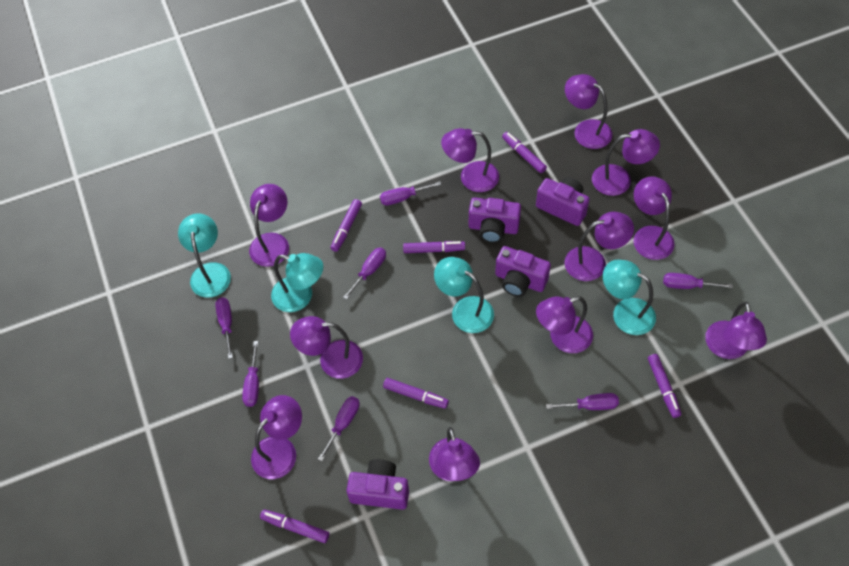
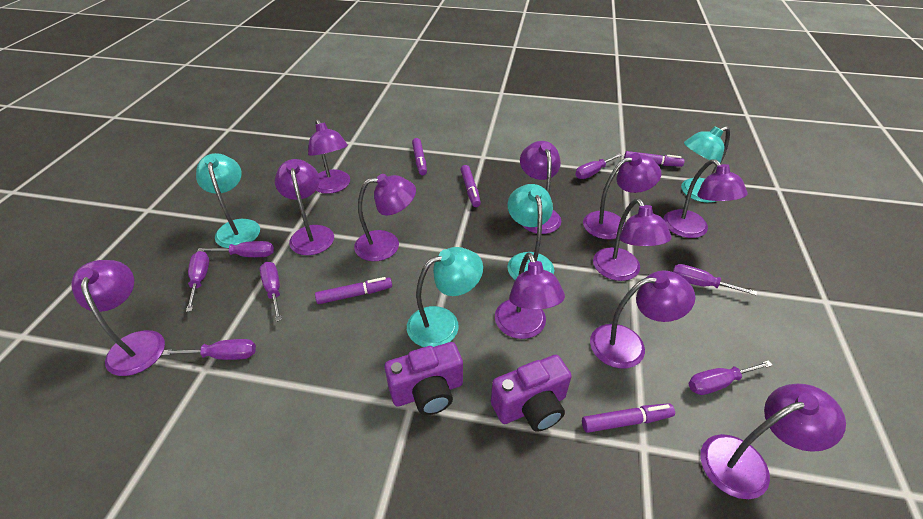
purple camera: 4 -> 2
purple marker: 6 -> 5

